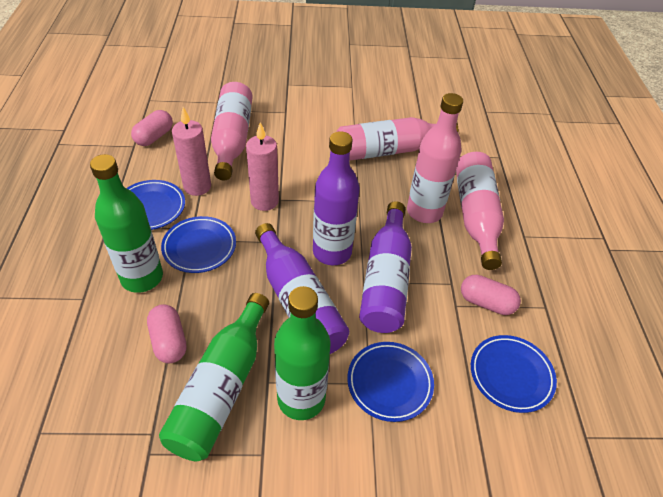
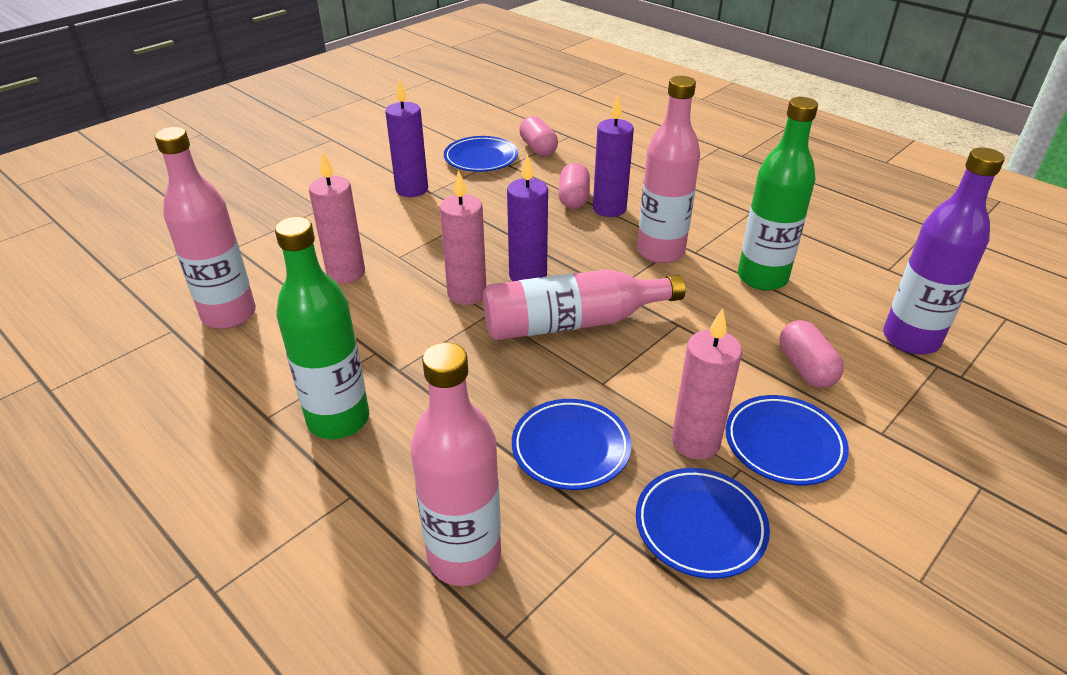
green bottle: 3 -> 2
pink candle: 2 -> 3
purple bottle: 3 -> 1
purple candle: 0 -> 3

